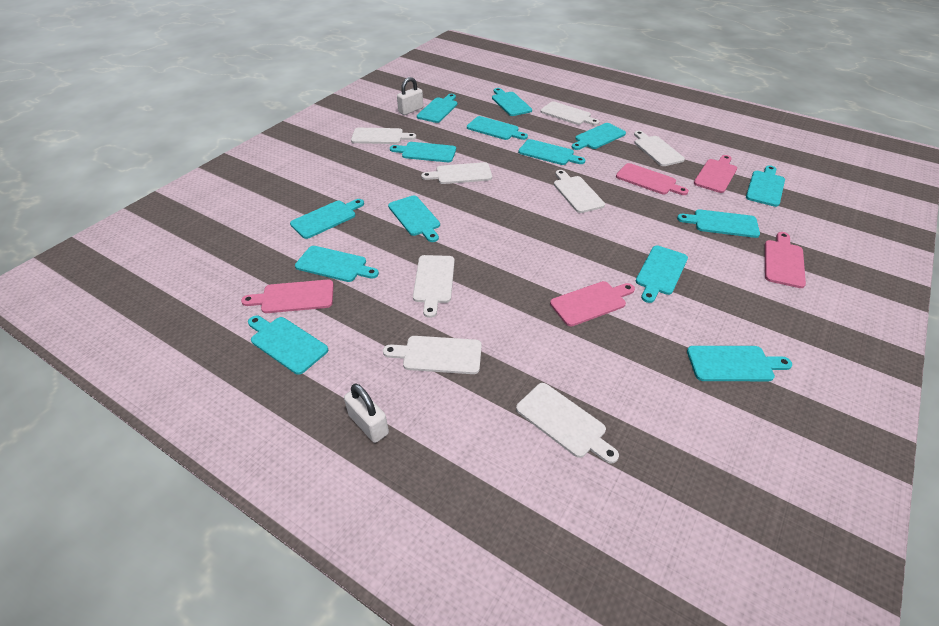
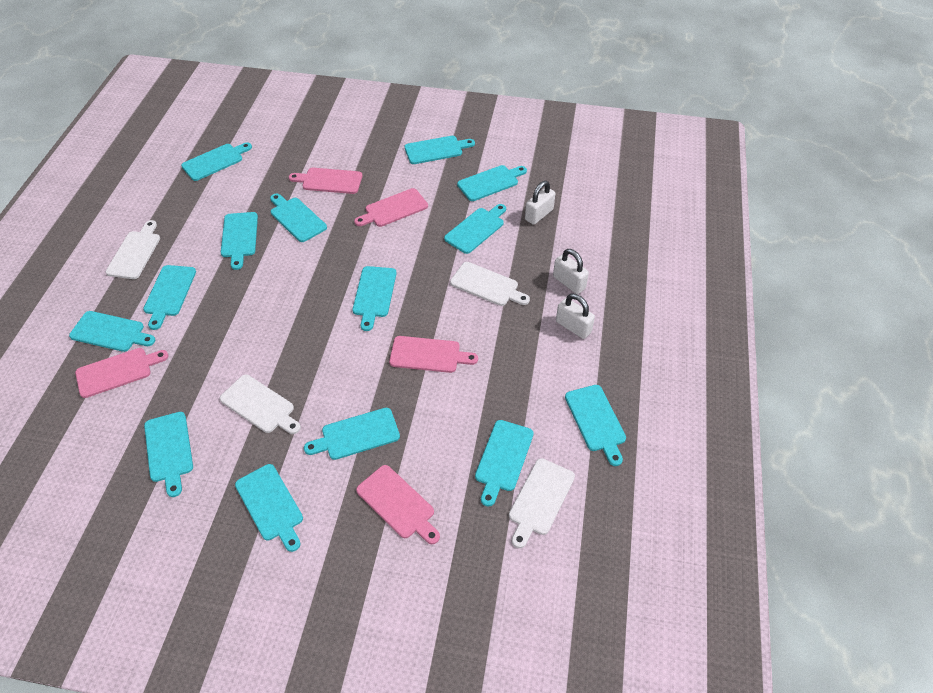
white cutting board: 8 -> 4
white padlock: 2 -> 3

